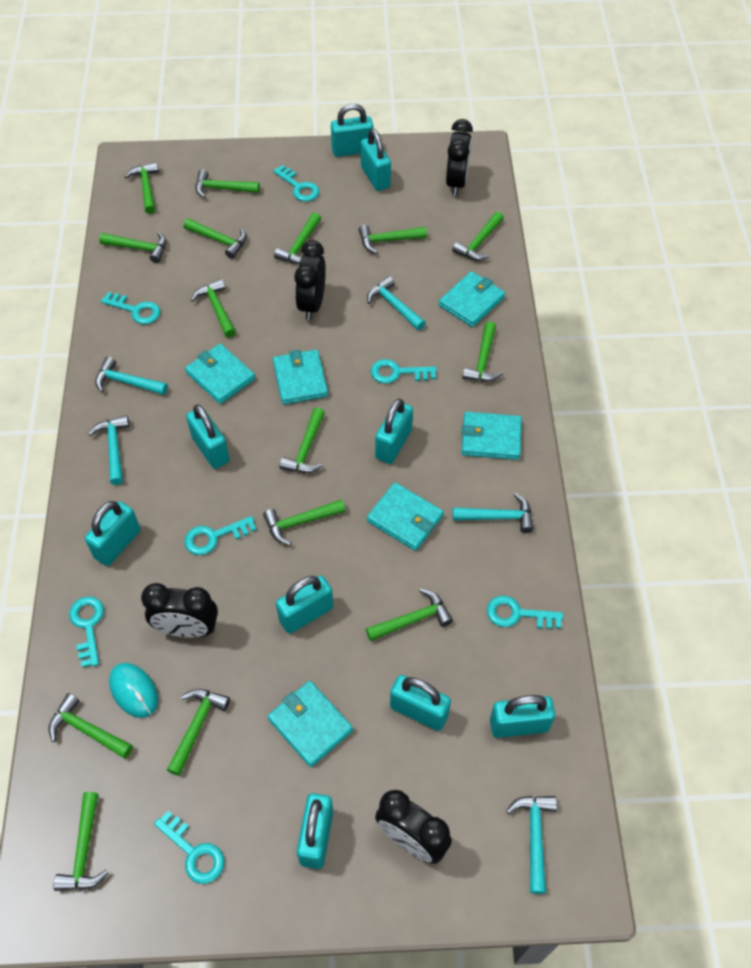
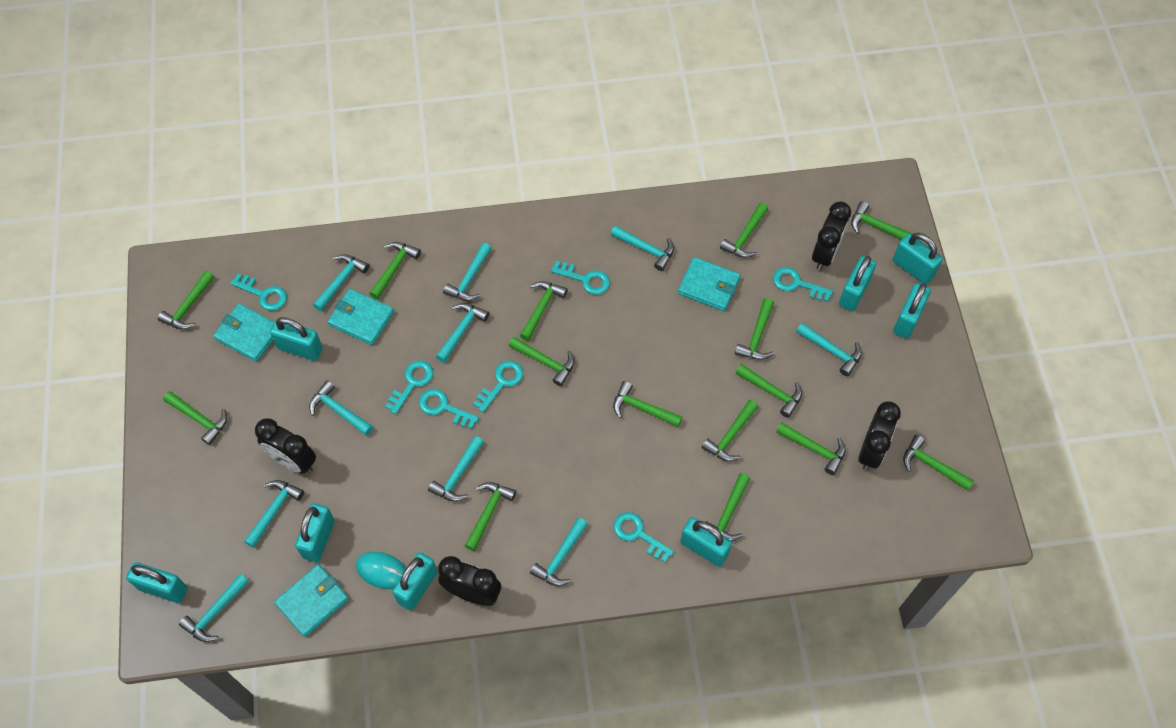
turquoise hammer: 5 -> 10
turquoise padlock: 9 -> 8
turquoise wallet: 6 -> 4

